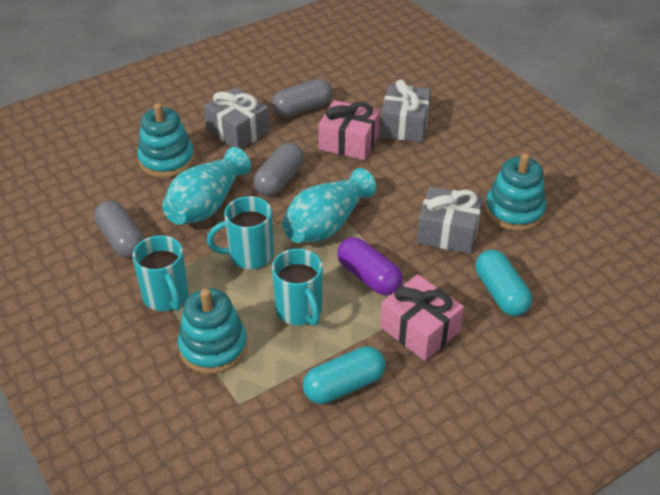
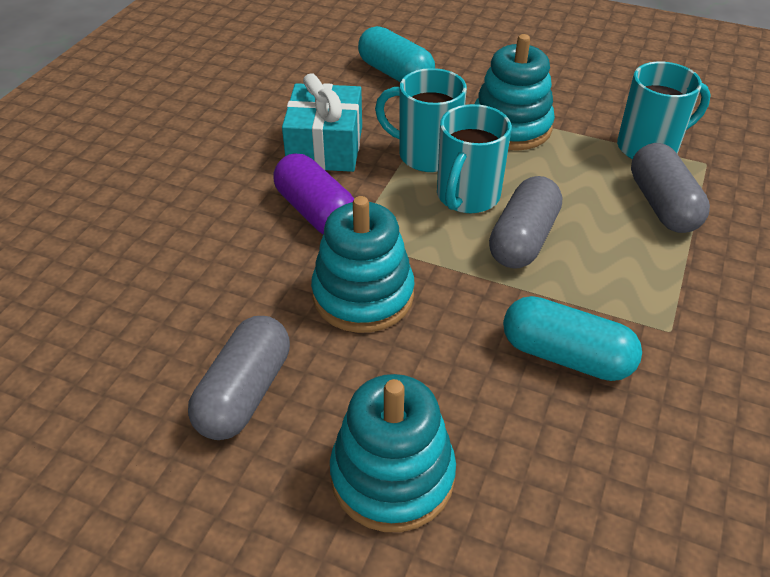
grey gift: 3 -> 0
pink gift: 2 -> 0
turquoise gift: 0 -> 1
turquoise vase: 2 -> 0

